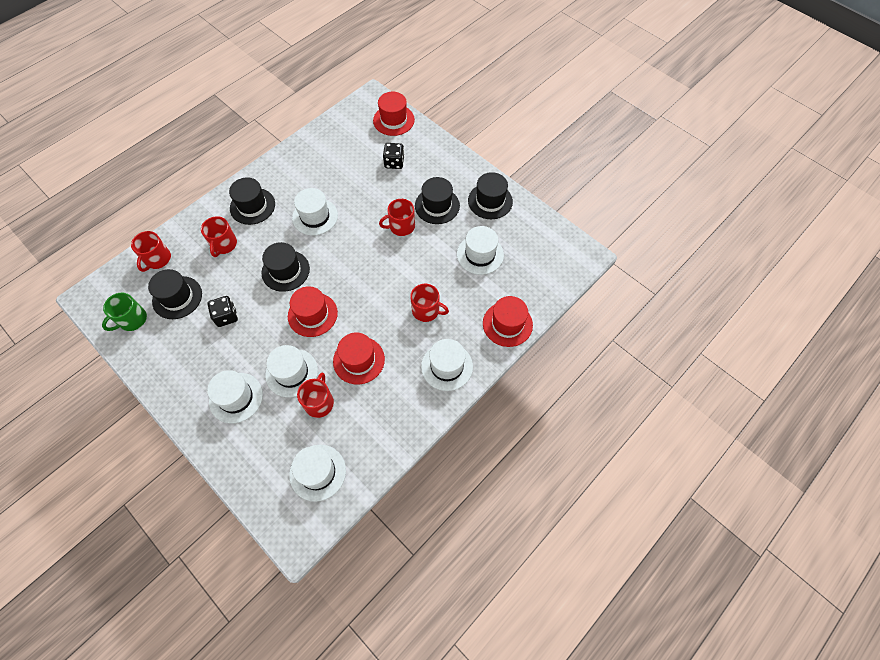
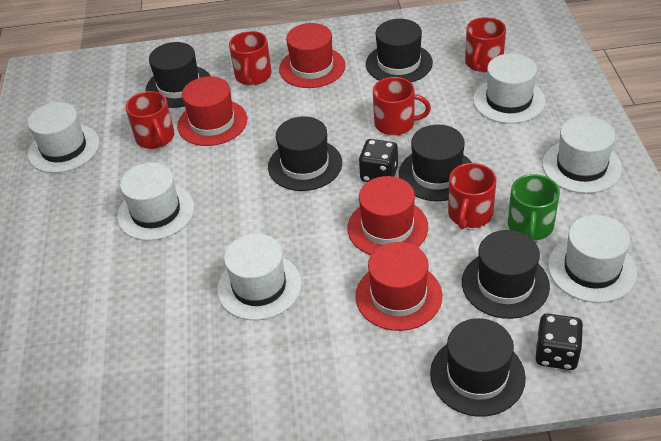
black hat: 5 -> 6

